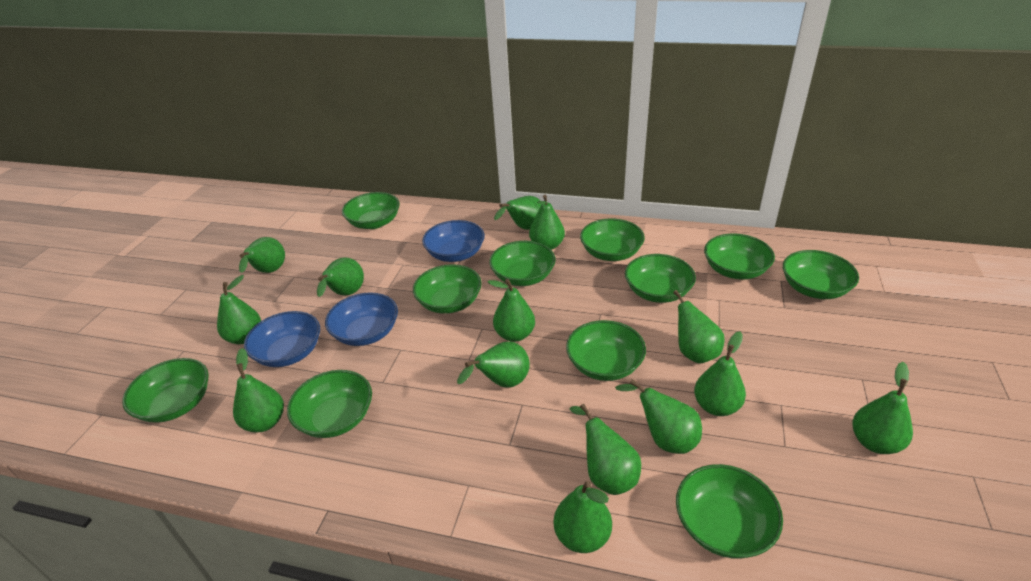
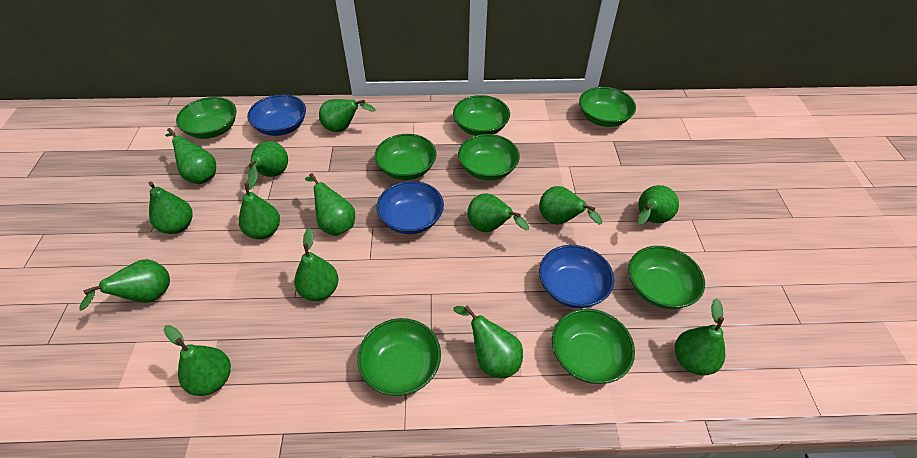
green bowl: 11 -> 8

